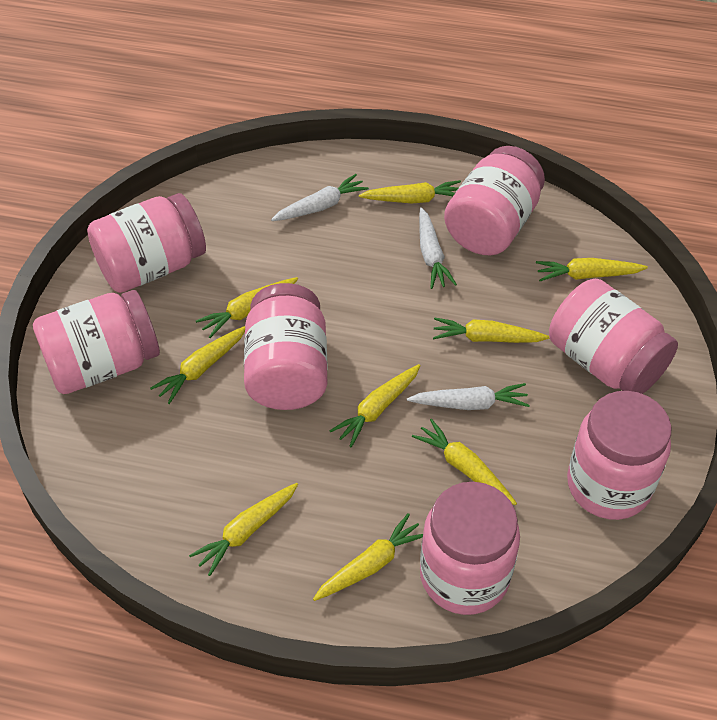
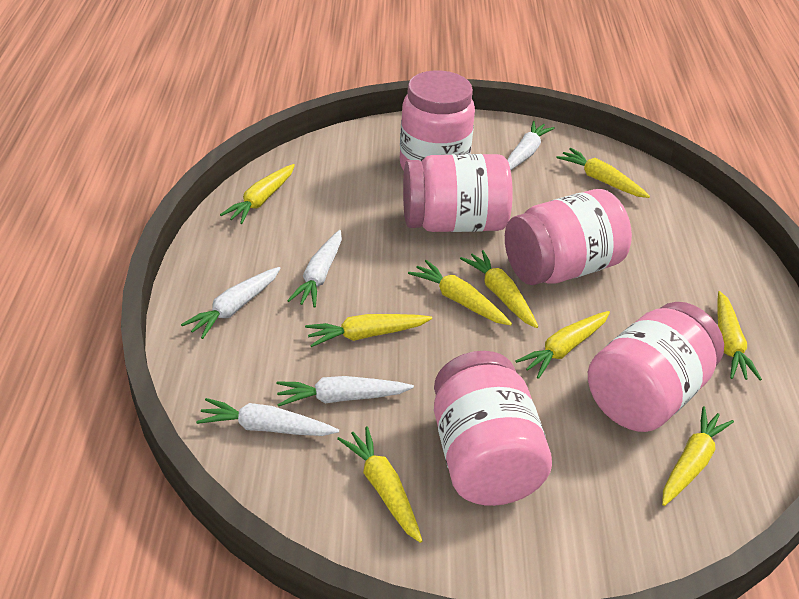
pink jar: 7 -> 5
white carrot: 3 -> 5

